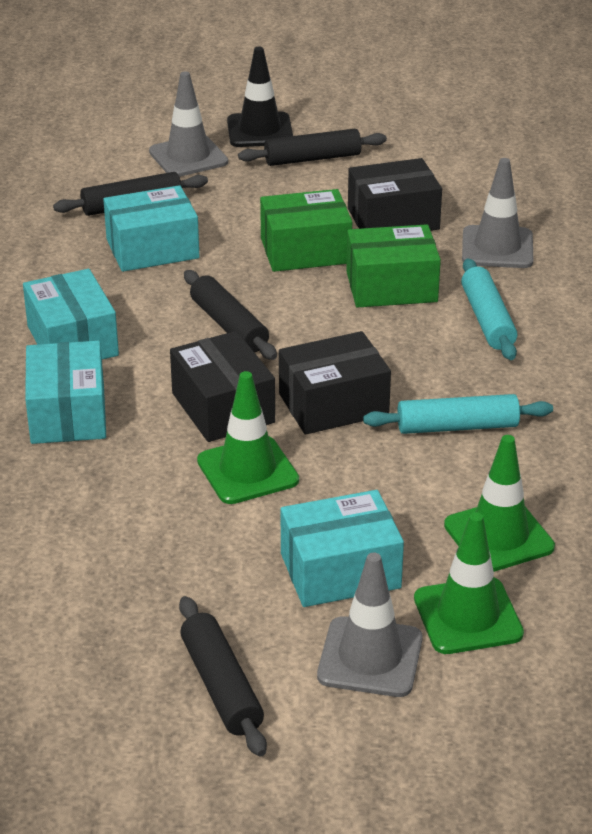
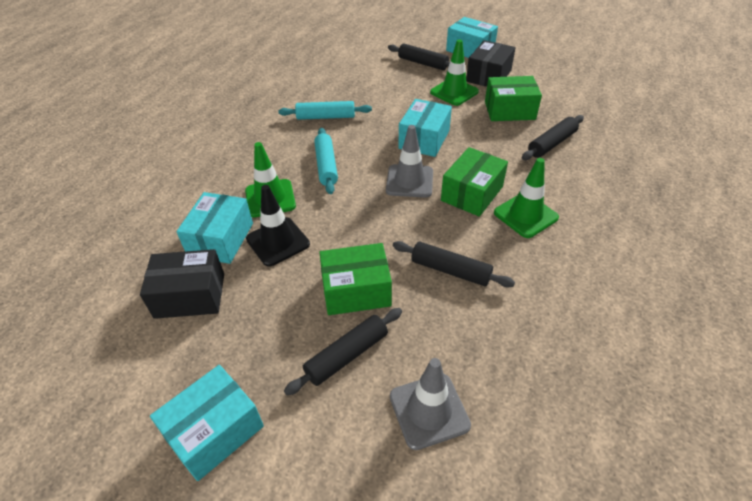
black box: 3 -> 2
green box: 2 -> 3
grey traffic cone: 3 -> 2

